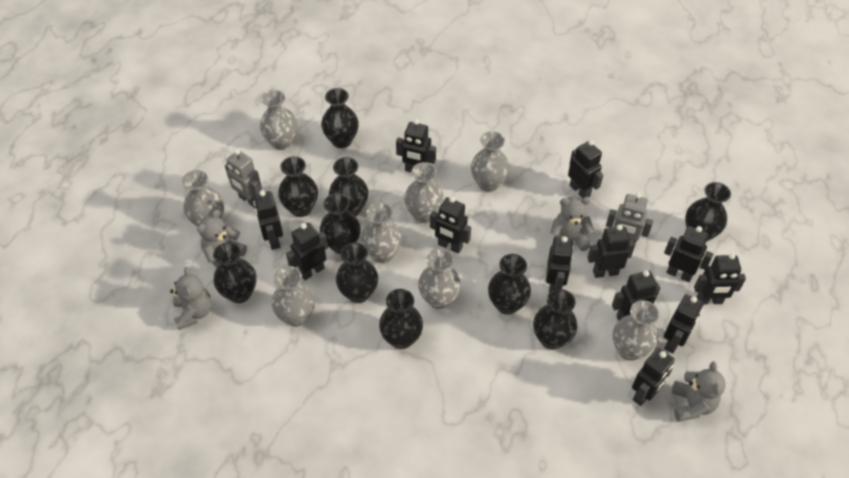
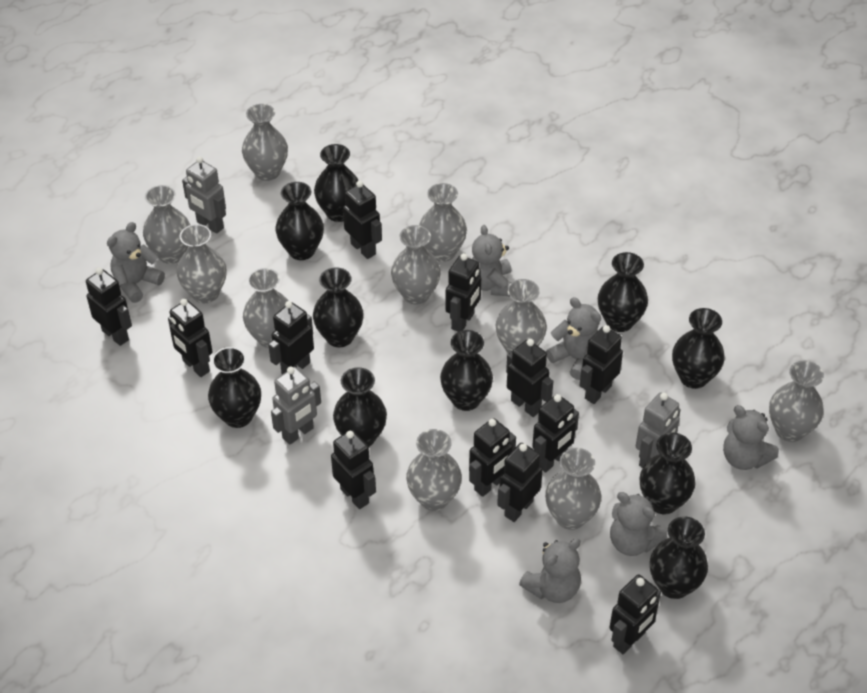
grey robot: 2 -> 3
grey teddy bear: 4 -> 6
grey vase: 8 -> 10

